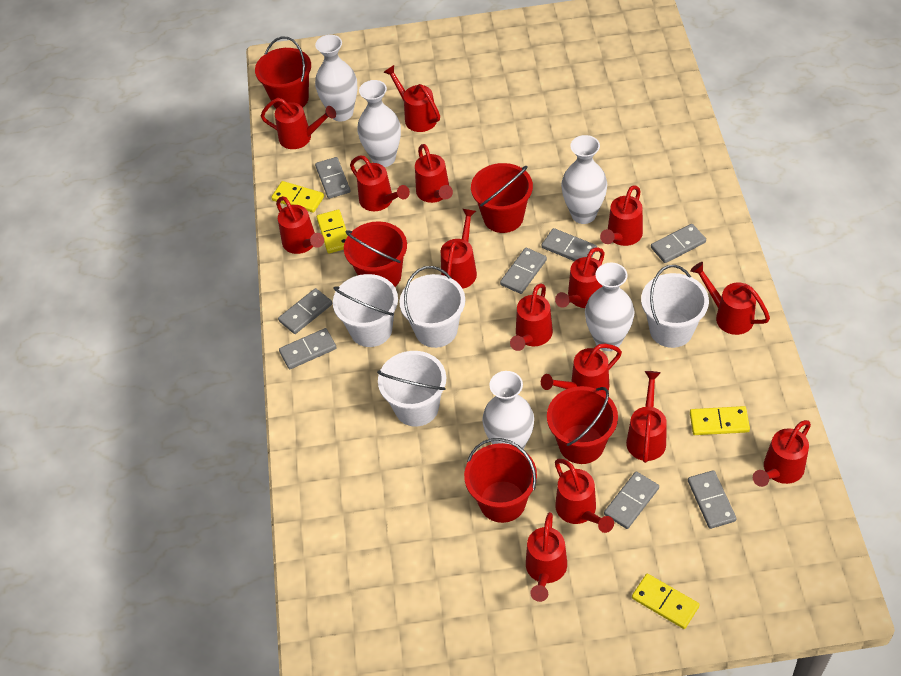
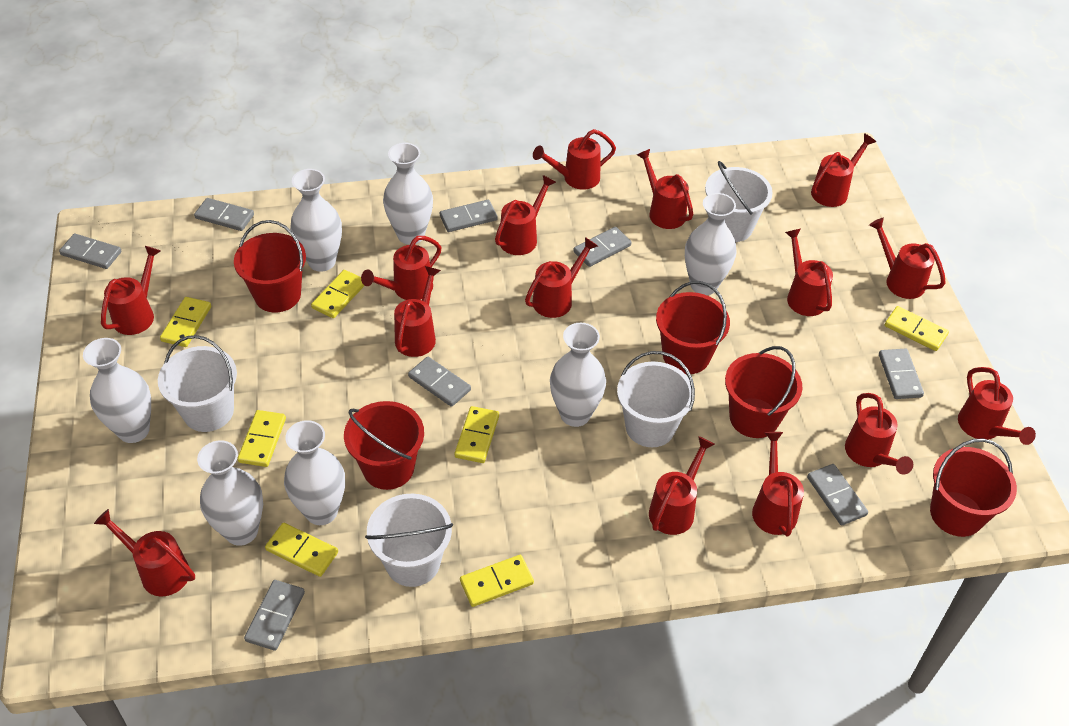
white vase: 5 -> 7
yellow domino: 4 -> 7

